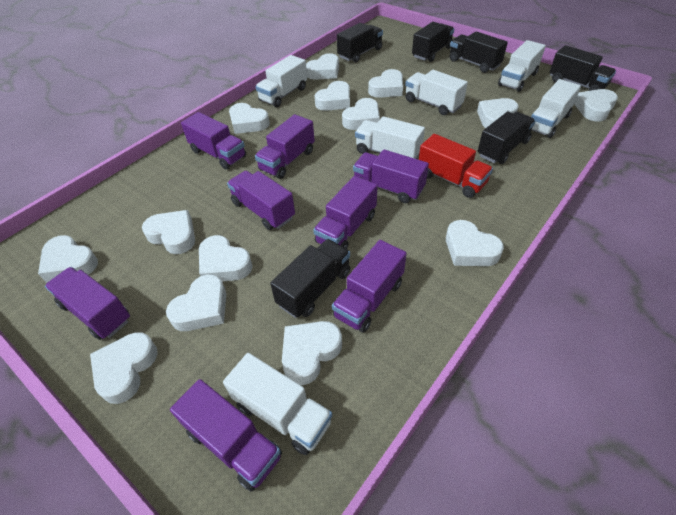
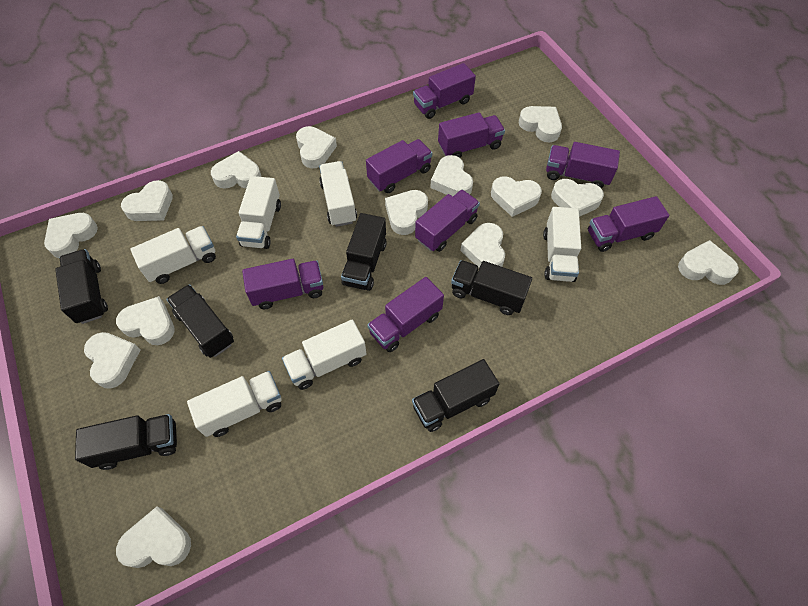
red truck: 1 -> 0

